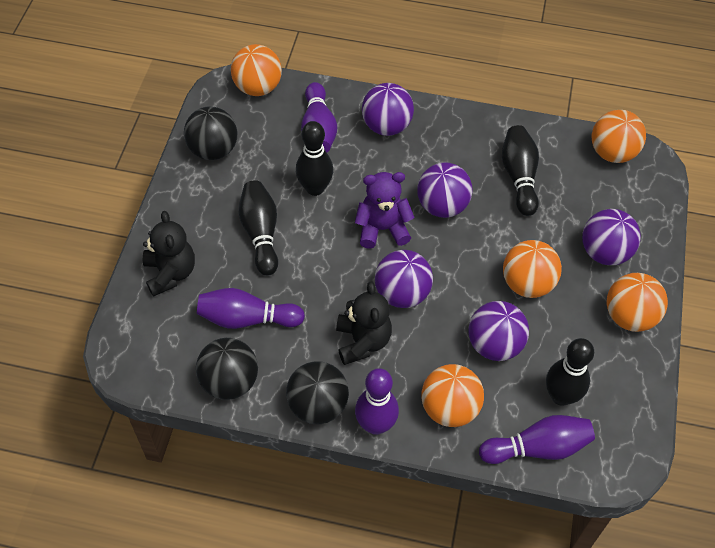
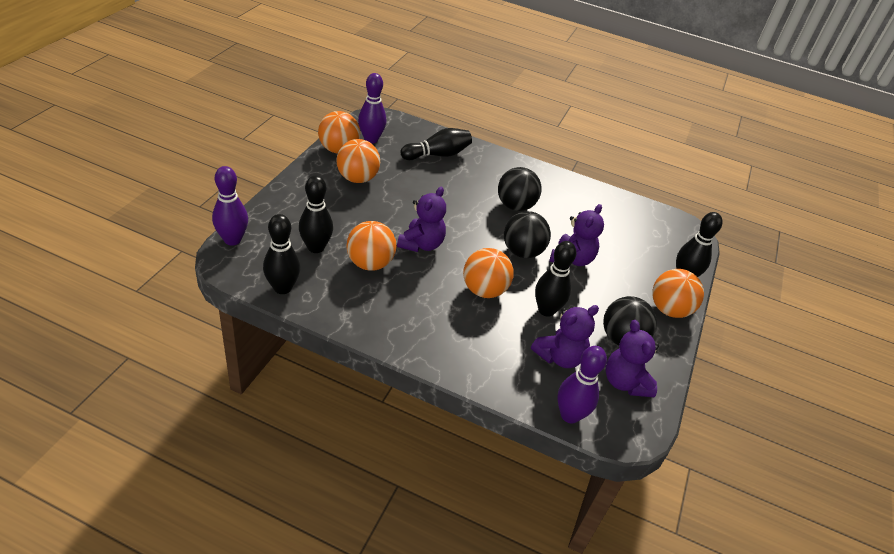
black bowling pin: 4 -> 5
black teddy bear: 2 -> 0
purple ball: 5 -> 0
purple bowling pin: 4 -> 3
purple teddy bear: 1 -> 4

